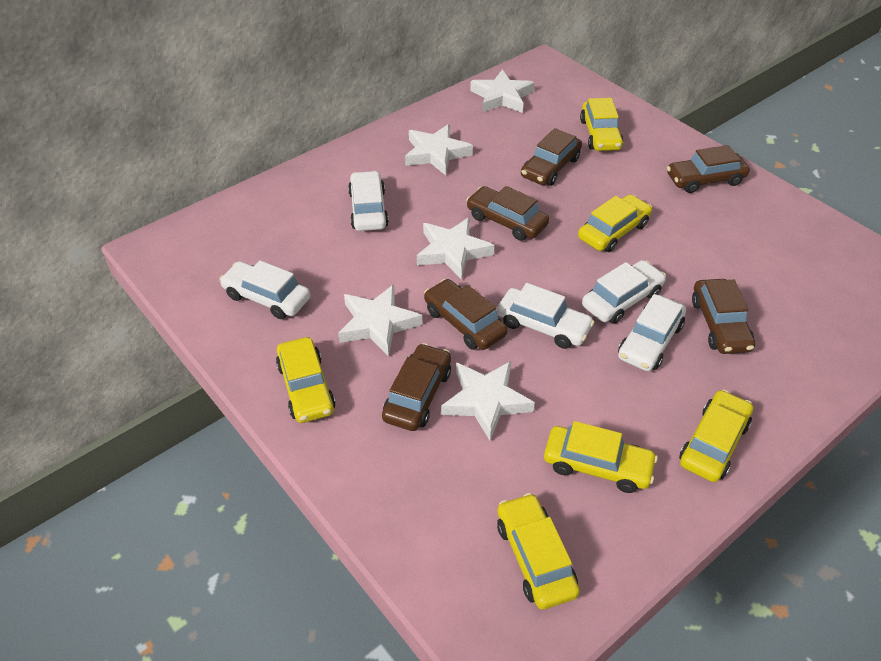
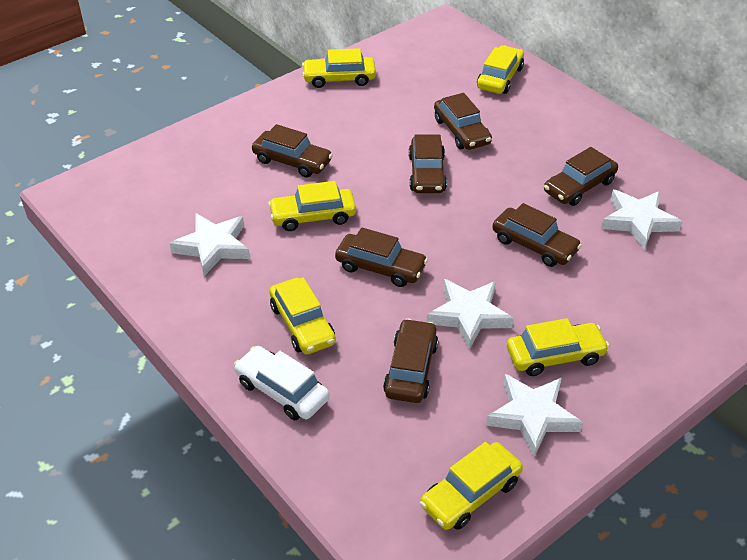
brown car: 6 -> 7
white car: 5 -> 1
white star: 5 -> 4

